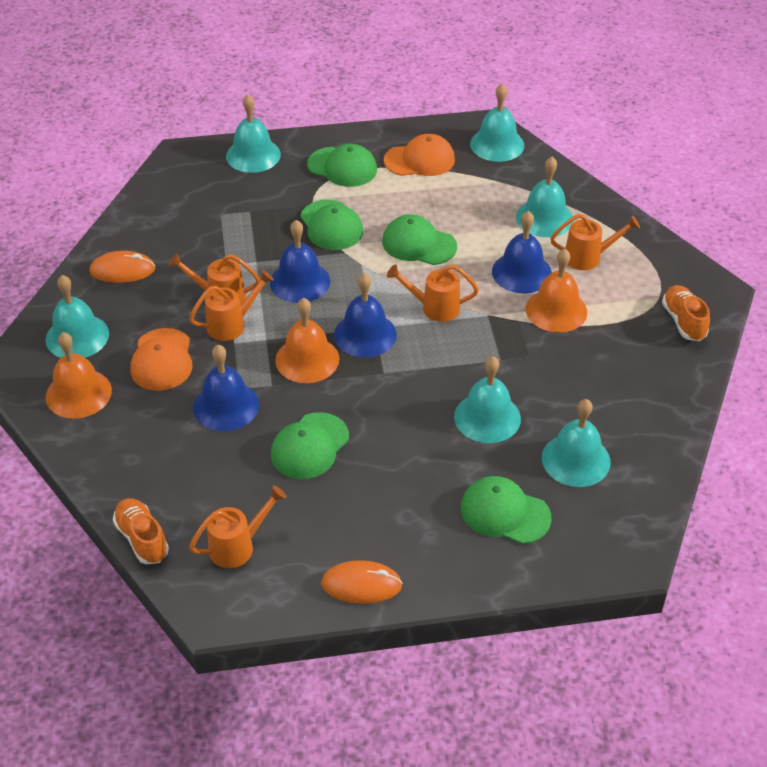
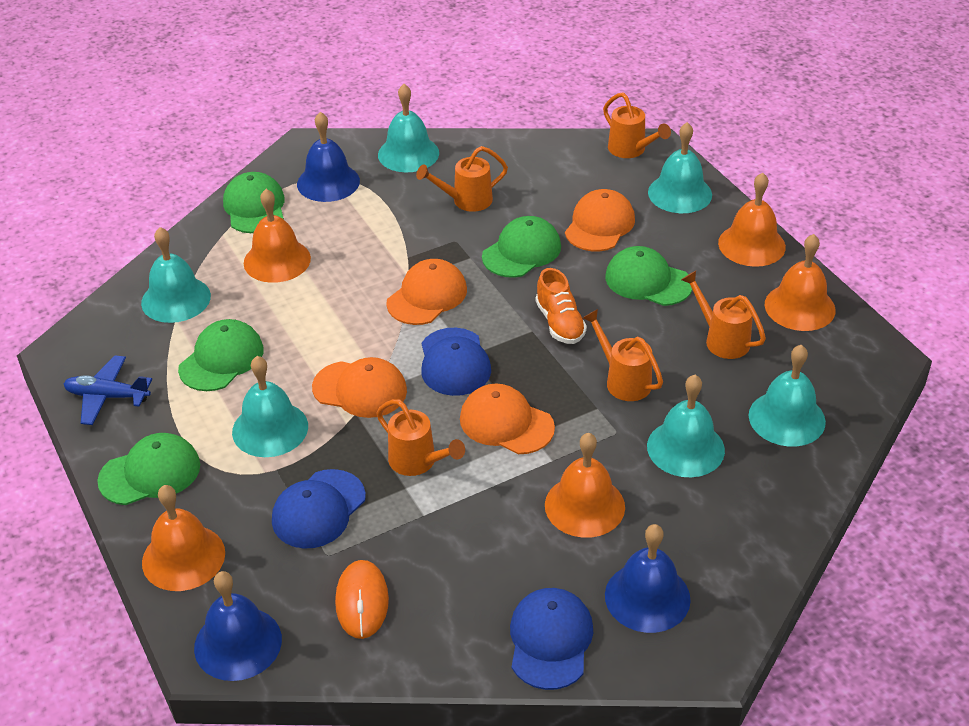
blue bell: 4 -> 3
blue cap: 0 -> 3
blue plane: 0 -> 1
orange bell: 3 -> 5
orange cap: 2 -> 4
orange mouse: 2 -> 1
orange shoe: 2 -> 1

